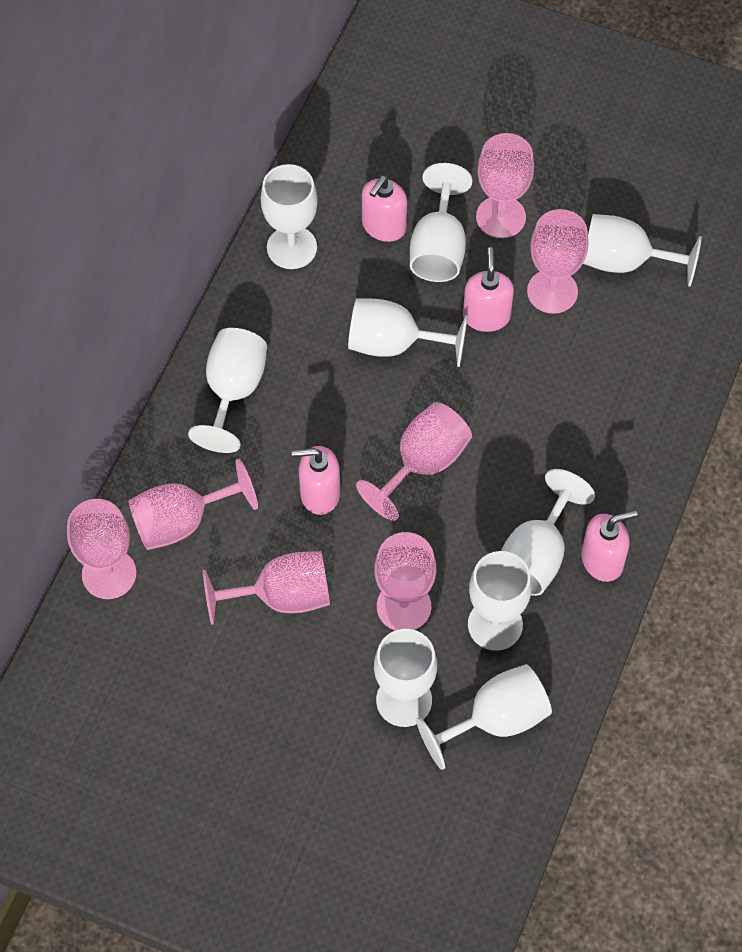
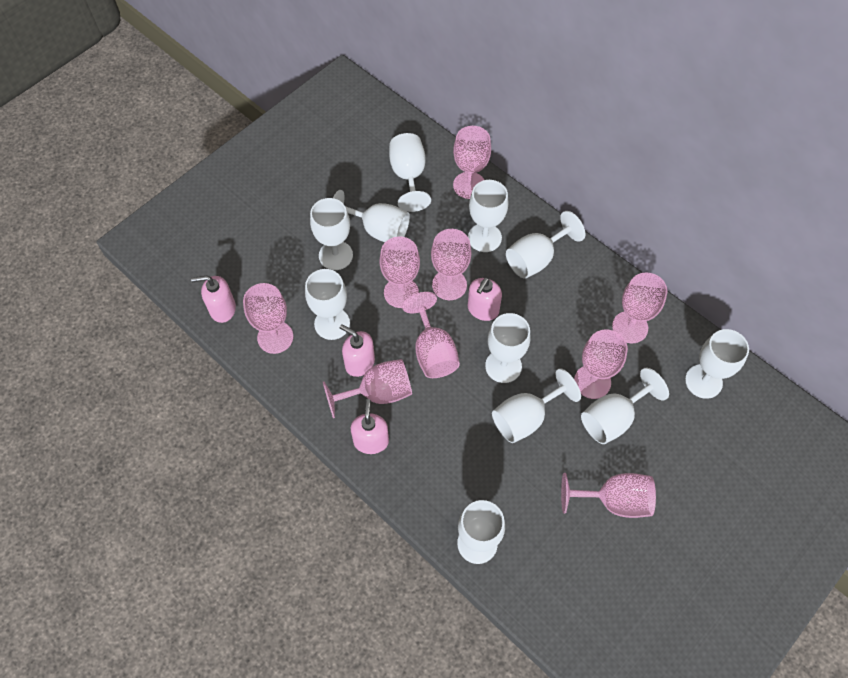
pink goblet: 7 -> 9
white goblet: 9 -> 11

